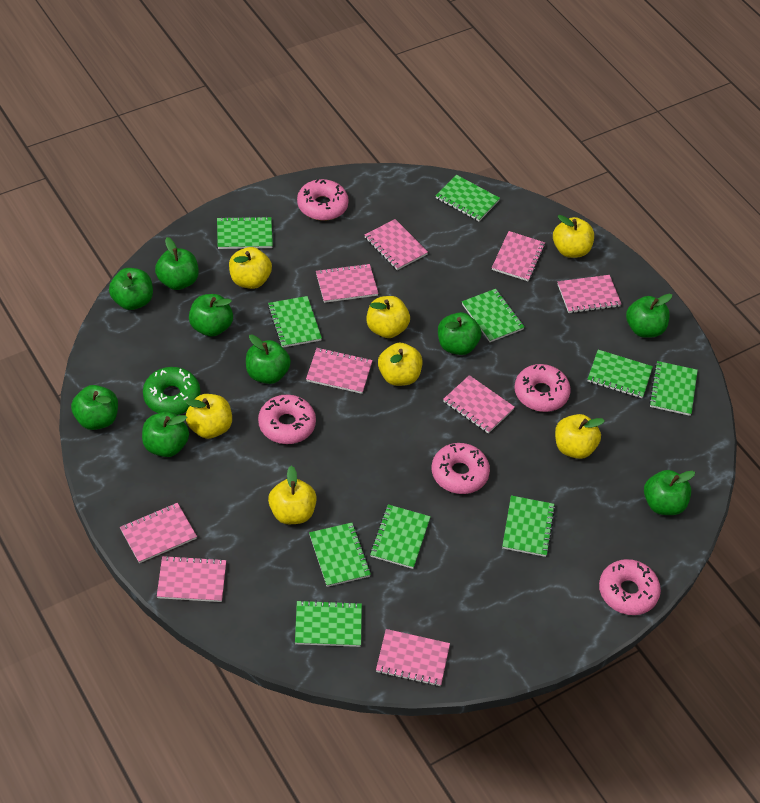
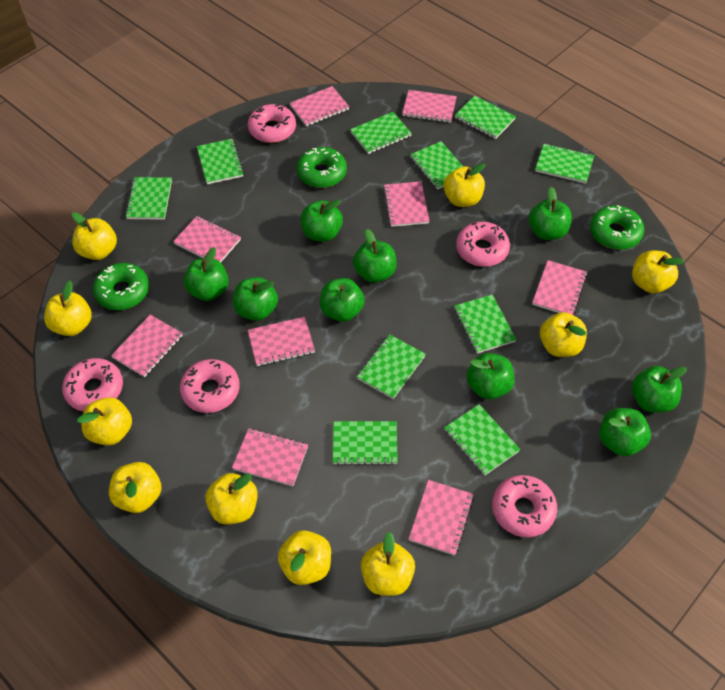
green donut: 1 -> 3
yellow apple: 7 -> 10

